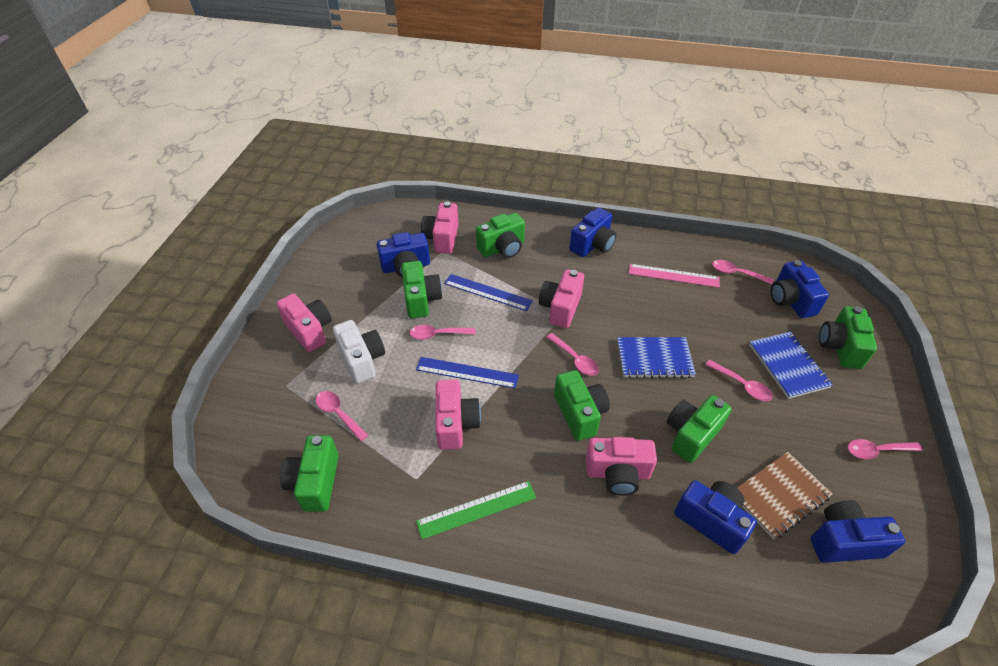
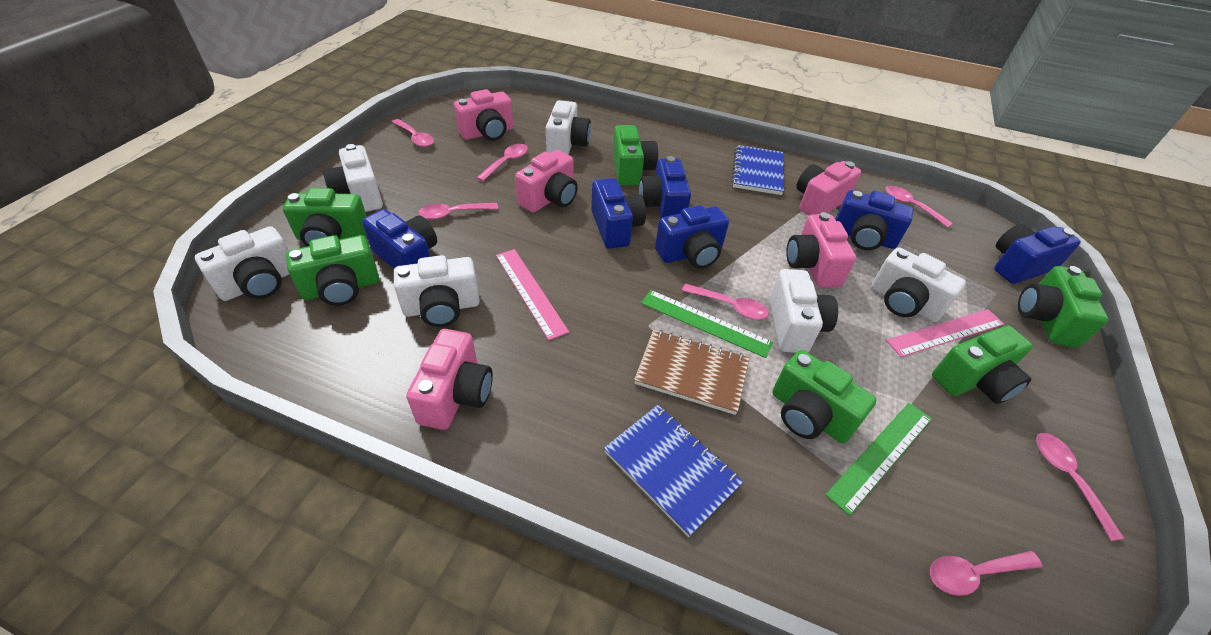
blue camera: 5 -> 6
blue ruler: 2 -> 0
green ruler: 1 -> 2
pink ruler: 1 -> 2
pink spoon: 6 -> 7
white camera: 1 -> 6

